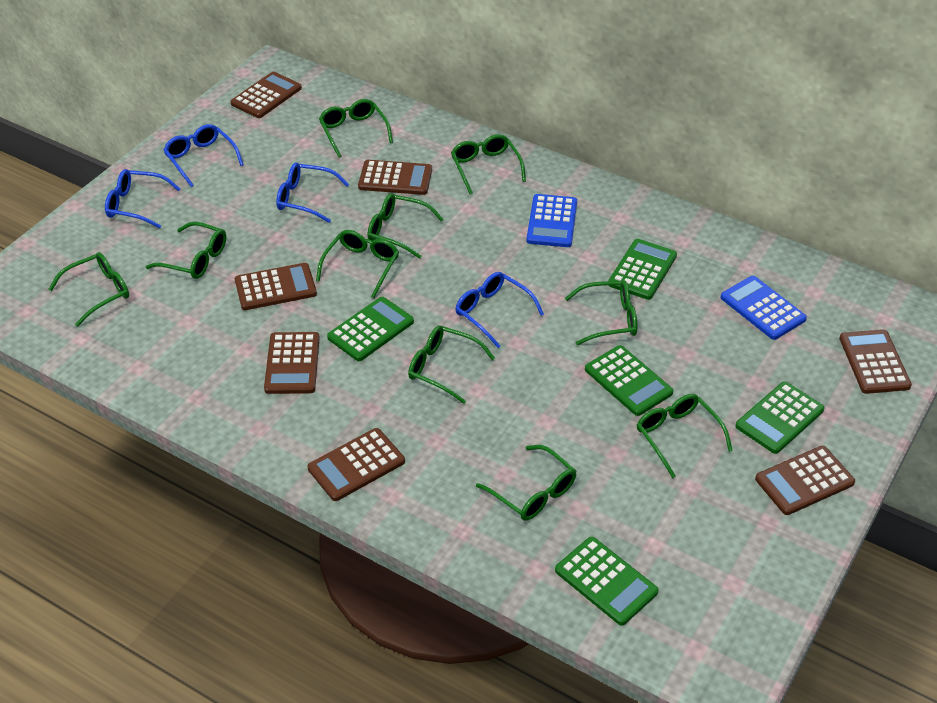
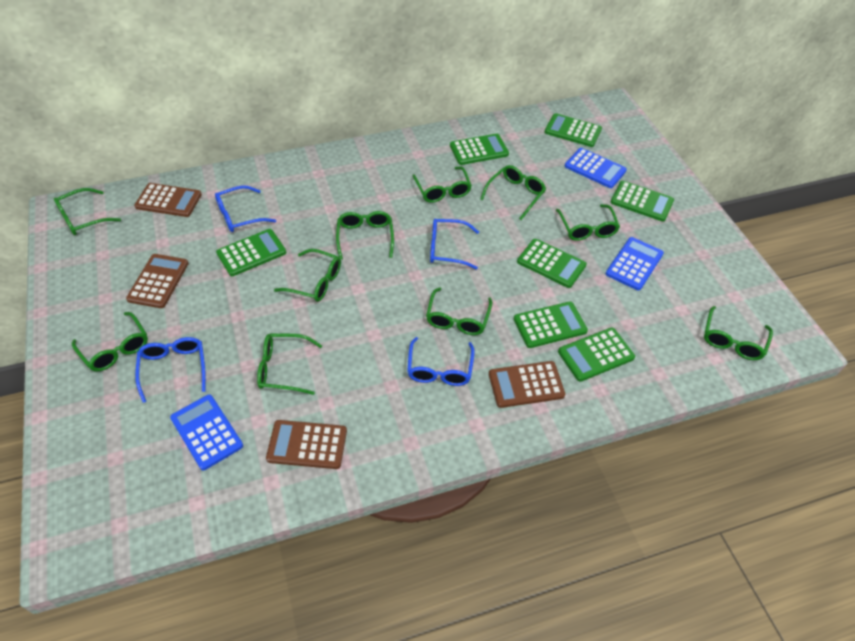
blue calculator: 2 -> 3
brown calculator: 7 -> 4
green calculator: 5 -> 7

